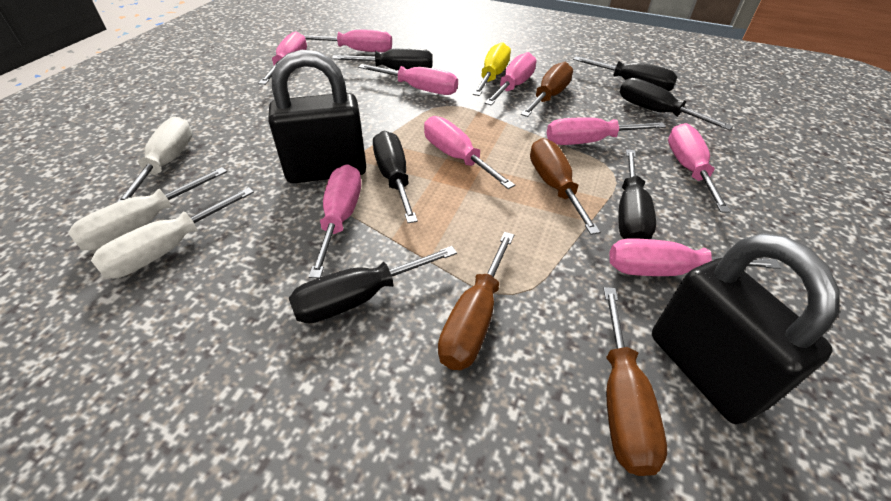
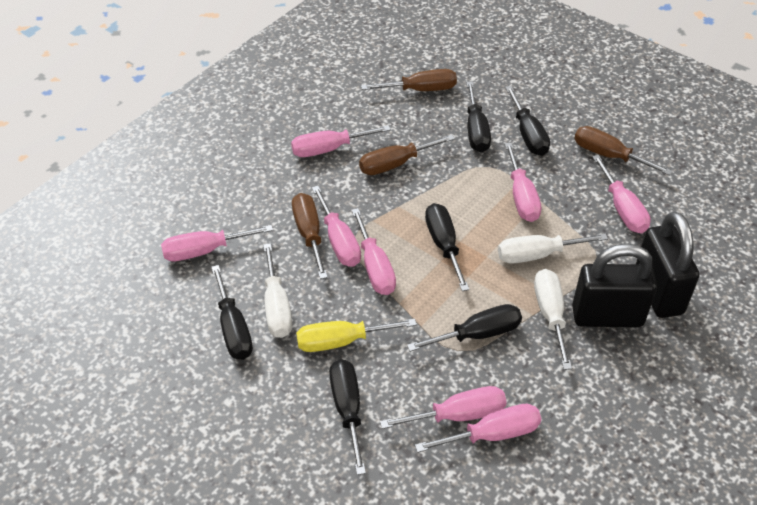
pink screwdriver: 9 -> 8

